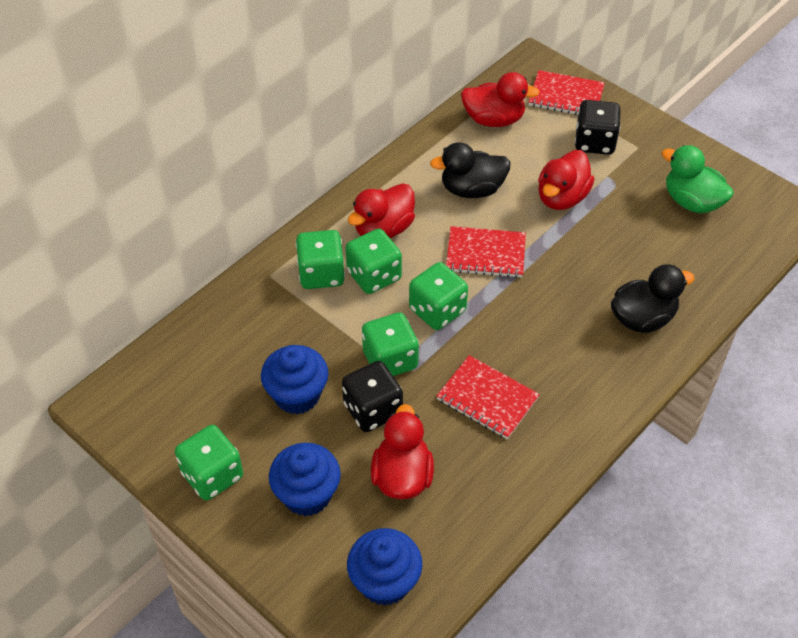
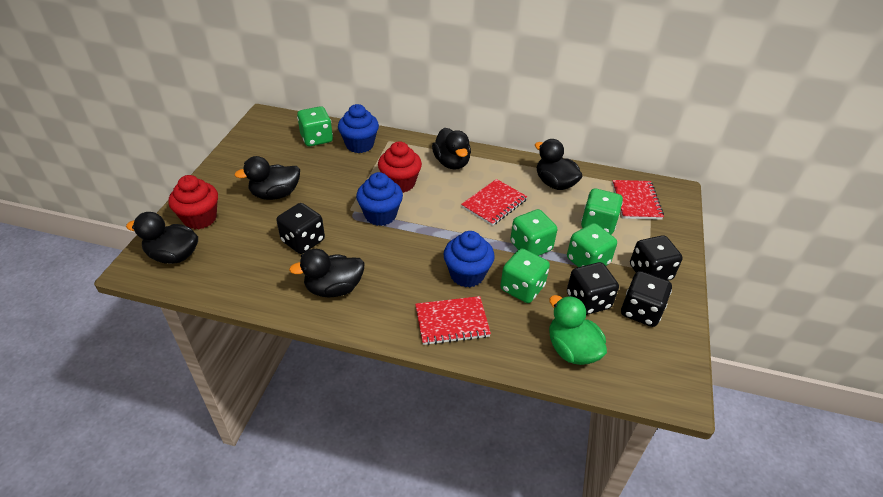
black dice: 2 -> 4
black duck: 2 -> 5
red cupcake: 0 -> 2
red duck: 4 -> 0

